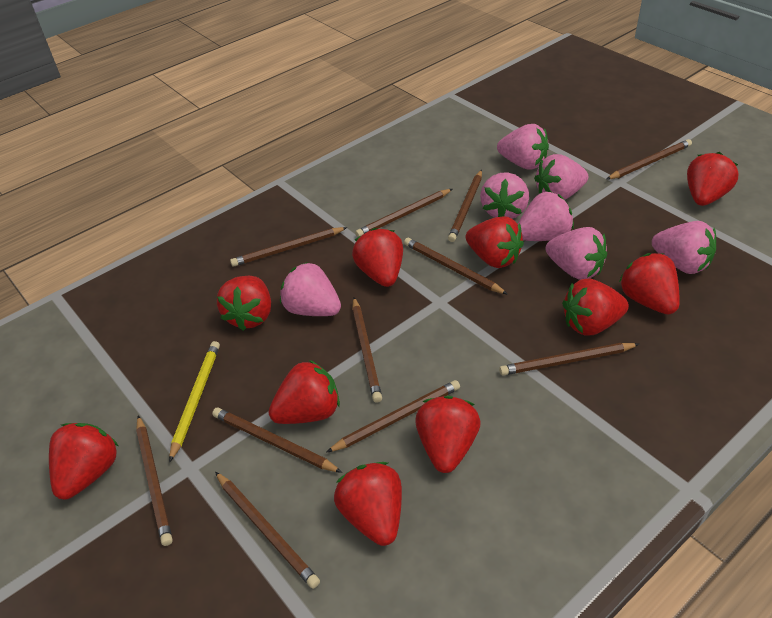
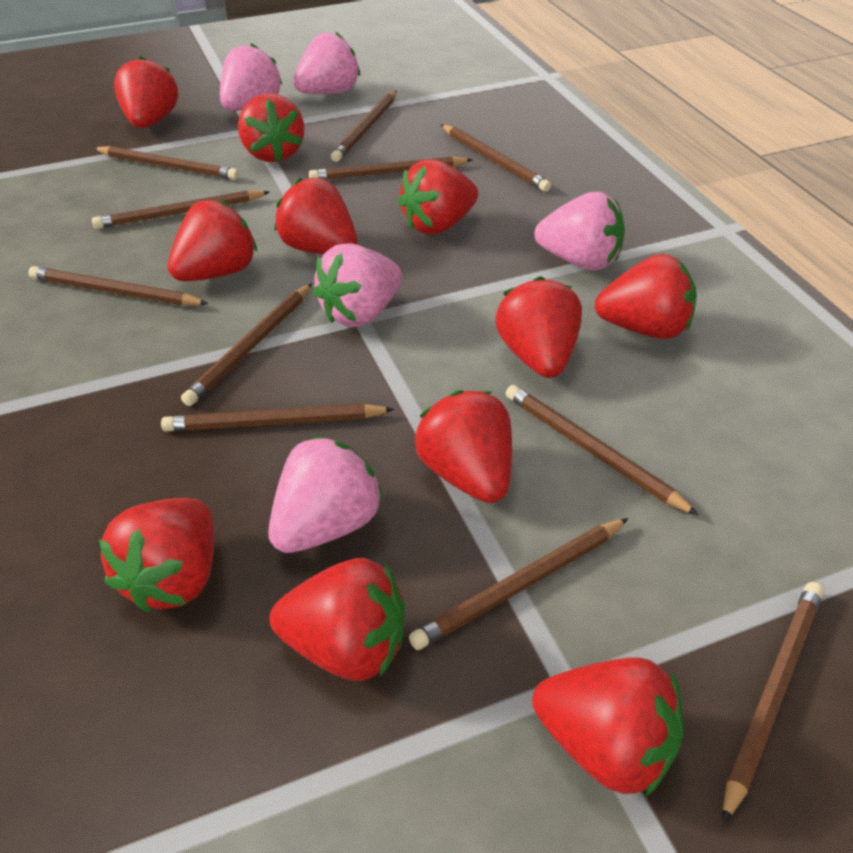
pink strawberry: 7 -> 5
red strawberry: 10 -> 11
yellow pencil: 1 -> 0

